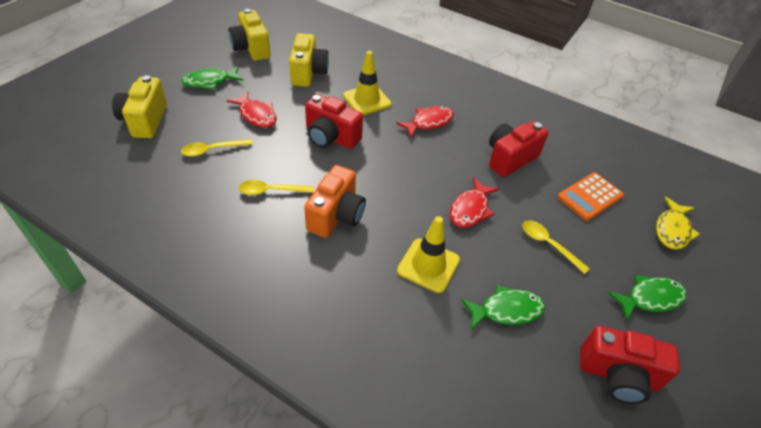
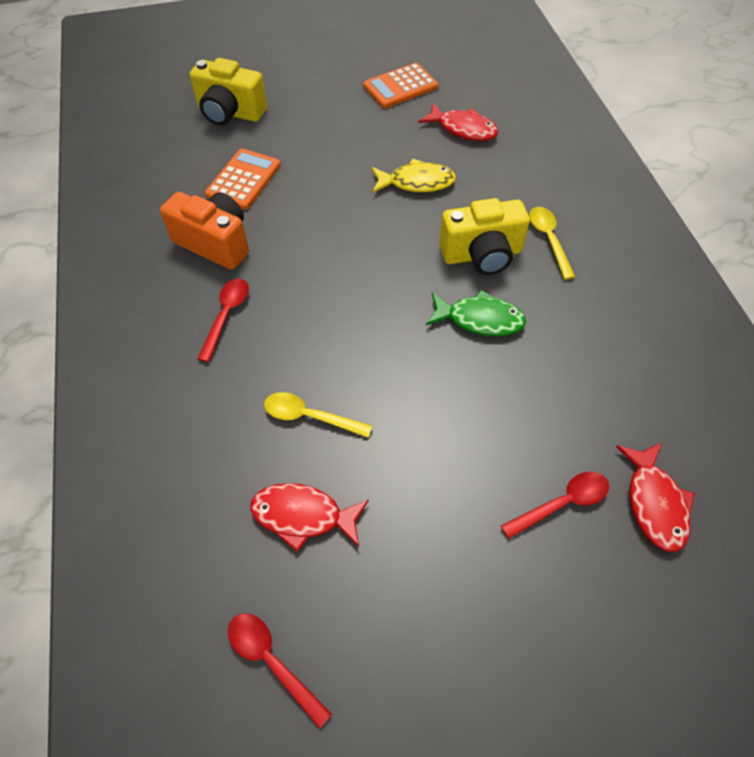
green fish: 3 -> 1
orange calculator: 1 -> 2
red camera: 3 -> 0
red spoon: 0 -> 3
yellow camera: 3 -> 2
yellow spoon: 3 -> 2
yellow traffic cone: 2 -> 0

